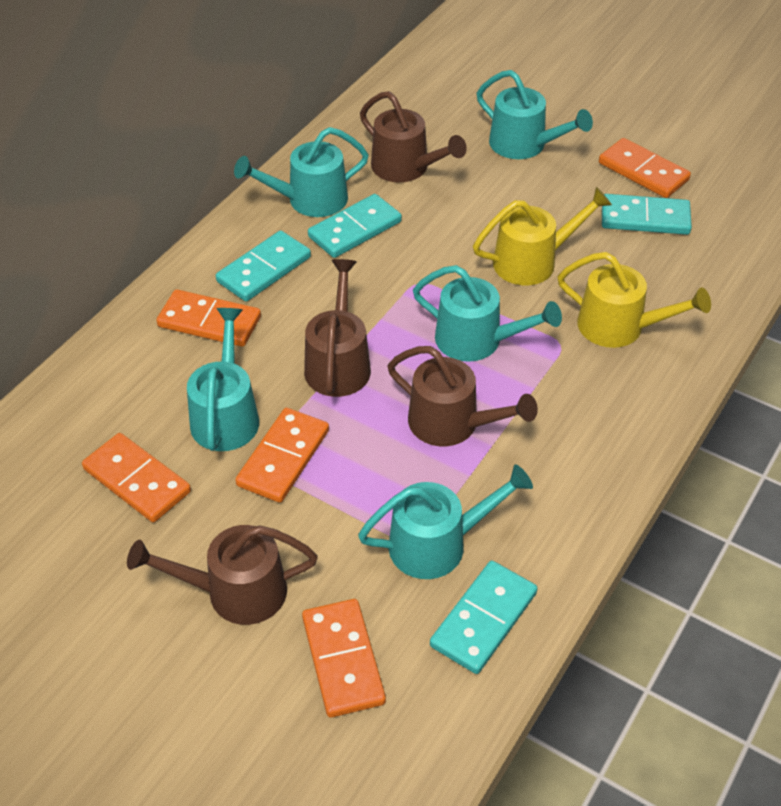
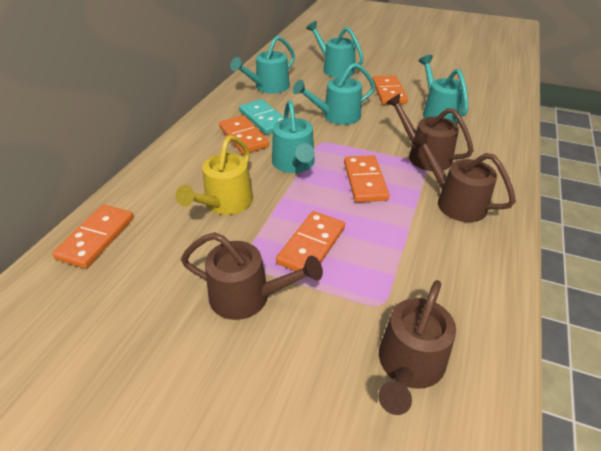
turquoise domino: 4 -> 1
yellow watering can: 2 -> 1

